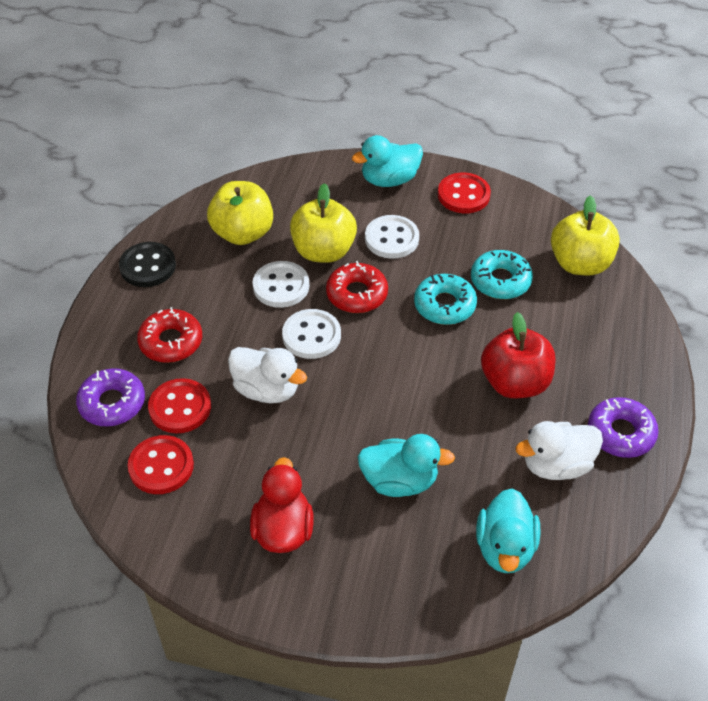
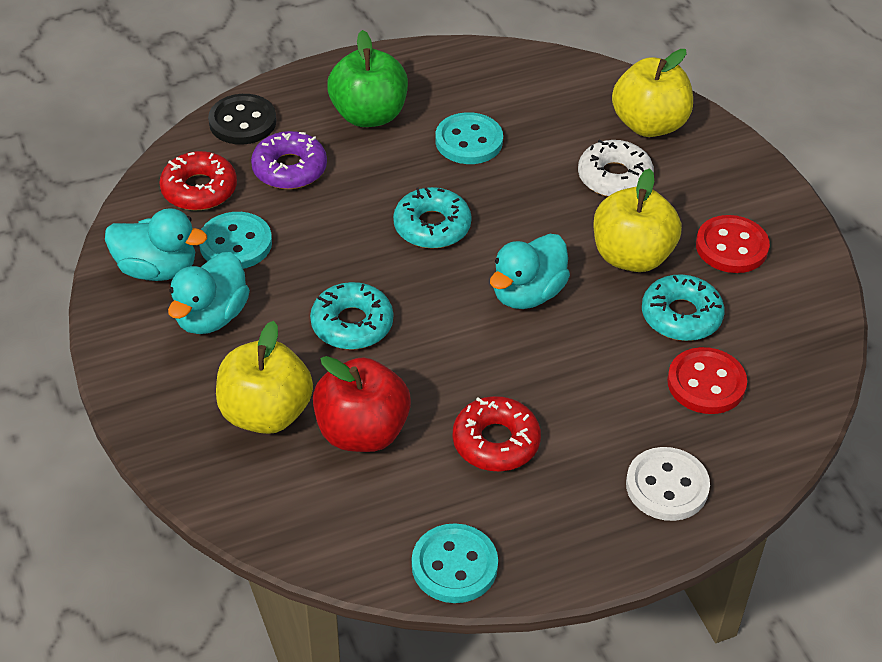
green apple: 0 -> 1
purple donut: 2 -> 1
red button: 3 -> 2
red duck: 1 -> 0
turquoise button: 0 -> 3
turquoise donut: 2 -> 3
white button: 3 -> 1
white donut: 0 -> 1
white duck: 2 -> 0

